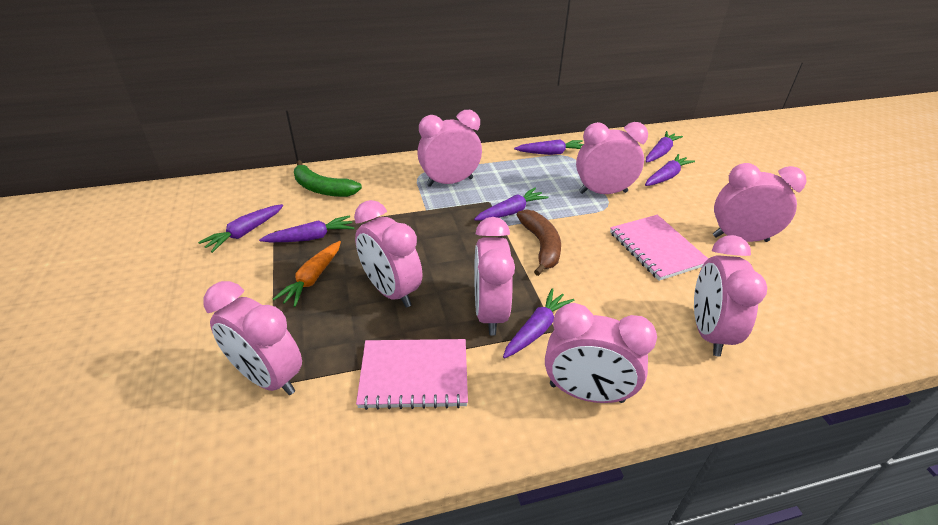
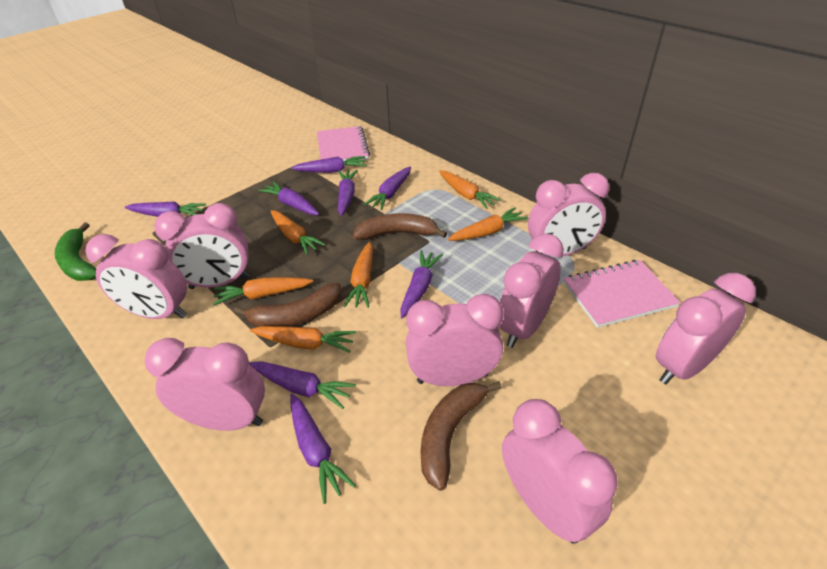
brown banana: 1 -> 3
orange carrot: 1 -> 6
purple carrot: 7 -> 8

